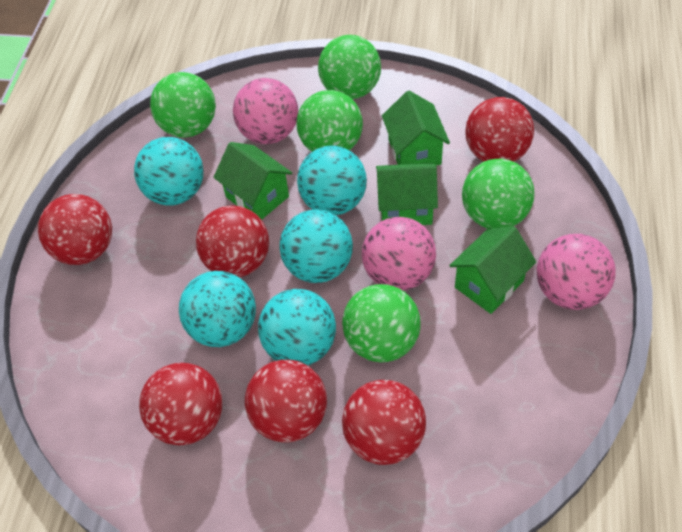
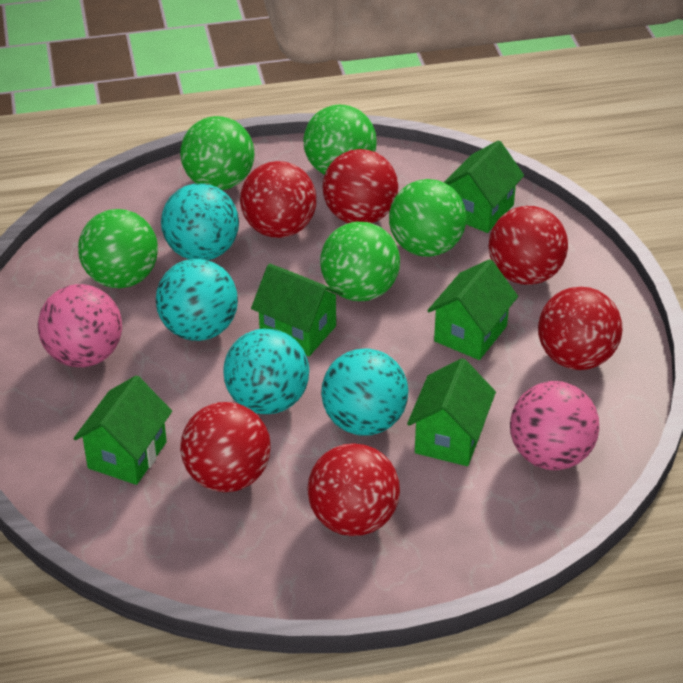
green house: 4 -> 5
pink ball: 3 -> 2
turquoise ball: 5 -> 4

